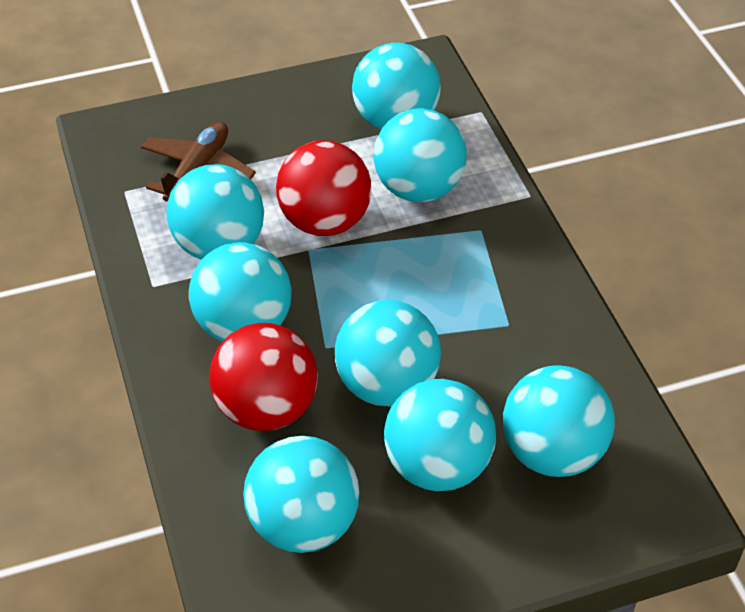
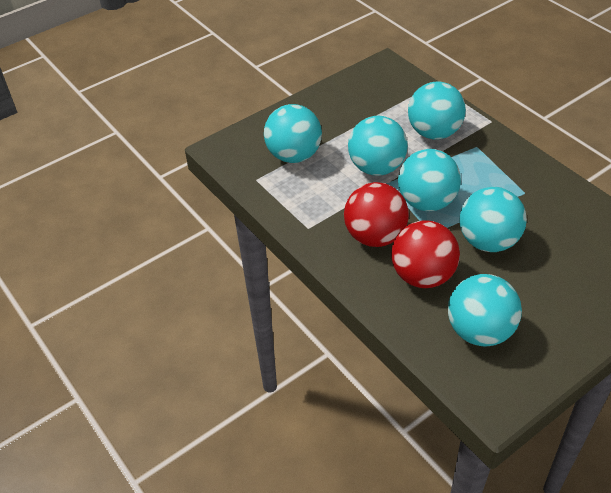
brown plane: 1 -> 0
turquoise ball: 8 -> 6

